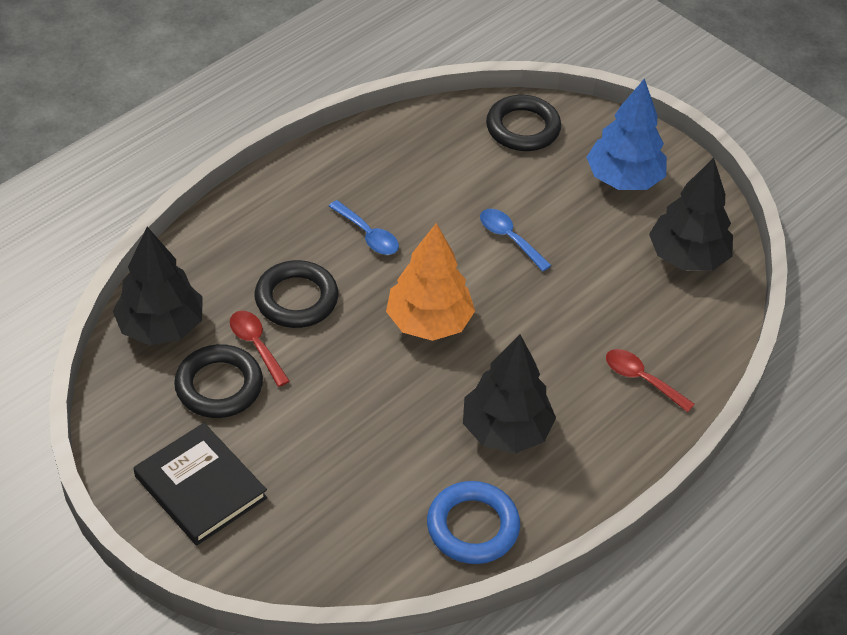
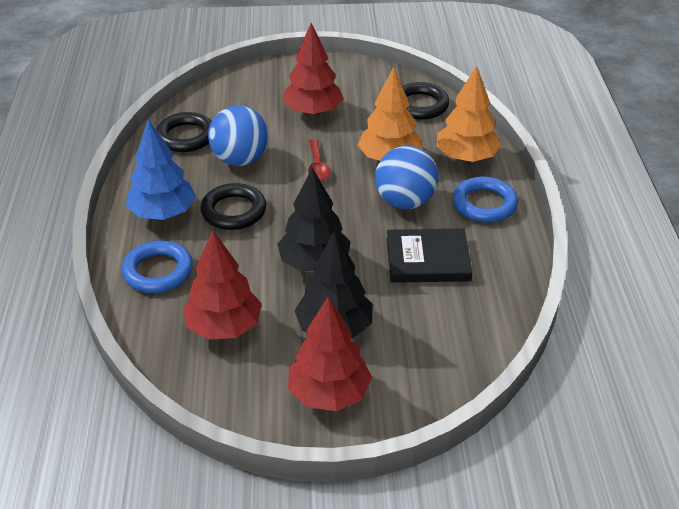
black tree: 3 -> 2
blue ball: 0 -> 2
blue ring: 1 -> 2
blue spoon: 2 -> 0
orange tree: 1 -> 2
red spoon: 2 -> 1
red tree: 0 -> 3

